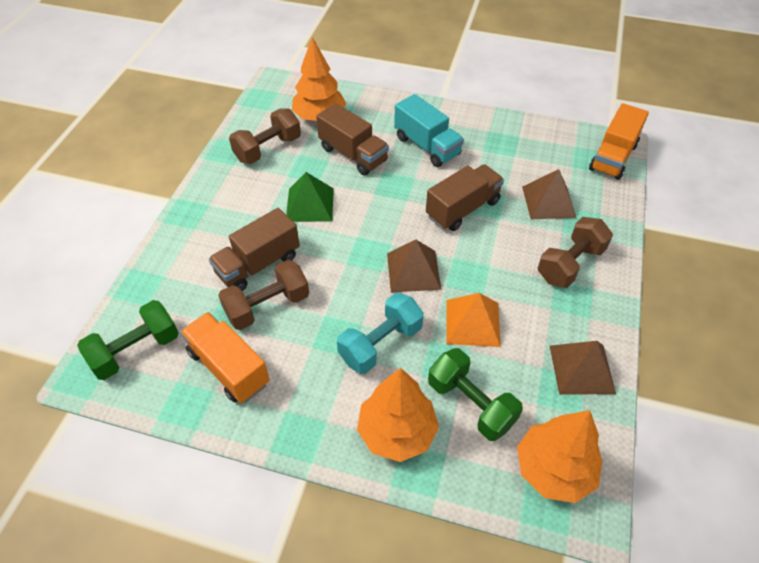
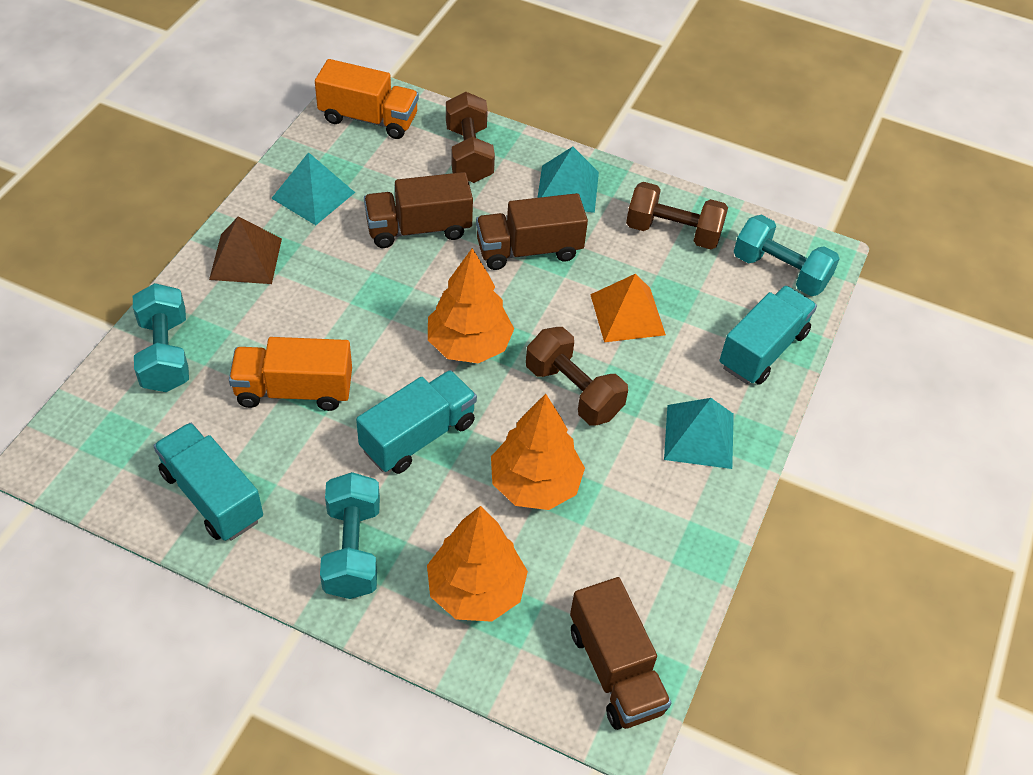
brown pyramid: 3 -> 1
green dumbbell: 2 -> 0
green pyramid: 1 -> 0
turquoise dumbbell: 1 -> 3
turquoise pyramid: 0 -> 3
turquoise truck: 1 -> 3

